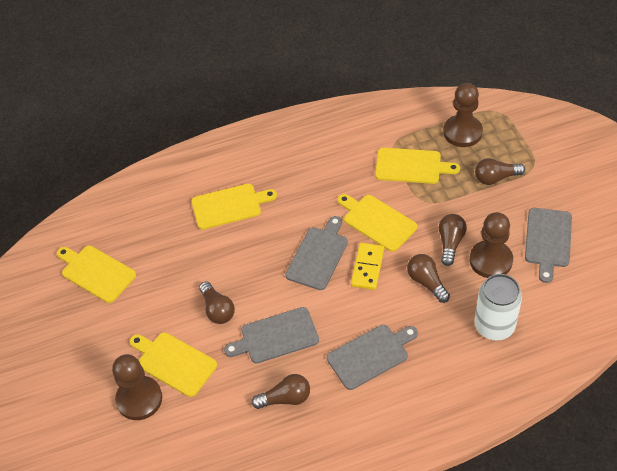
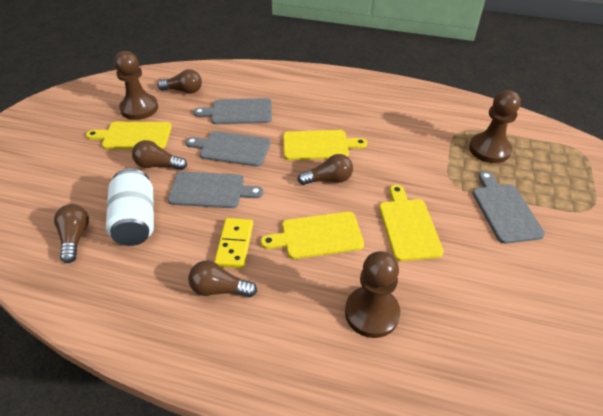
yellow cutting board: 5 -> 4

